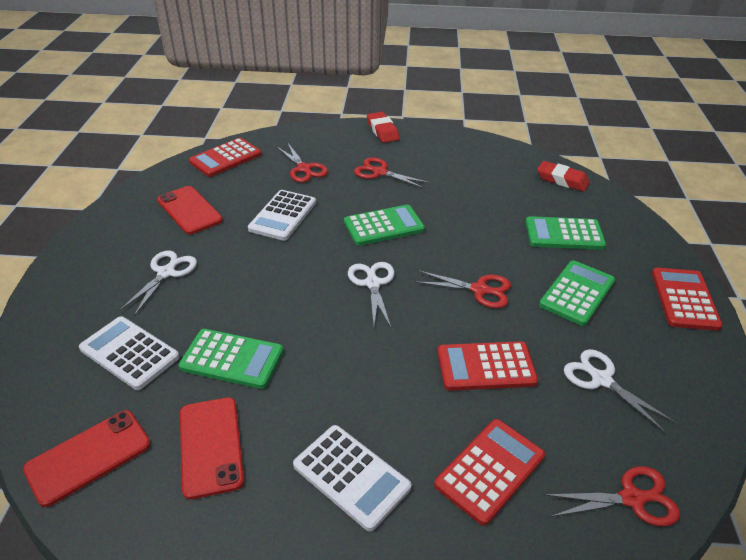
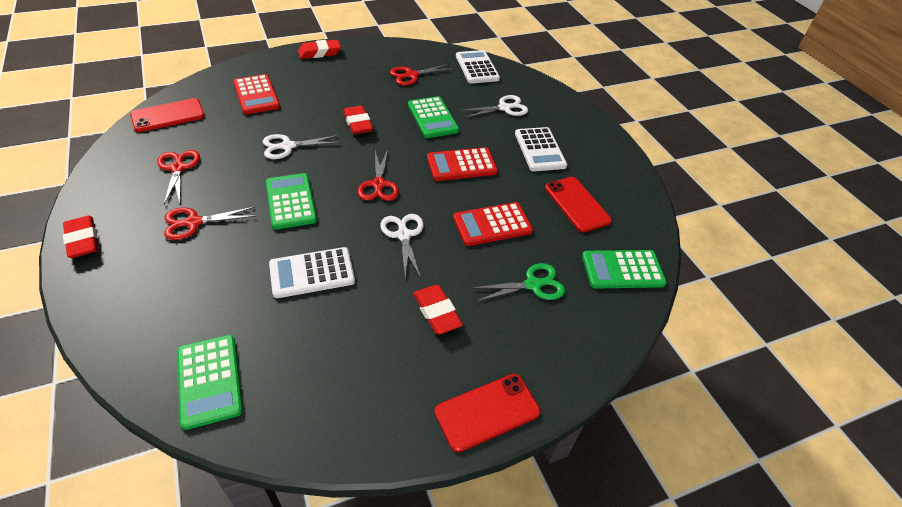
green scissors: 0 -> 1
red calculator: 4 -> 3
red eraser: 2 -> 4

